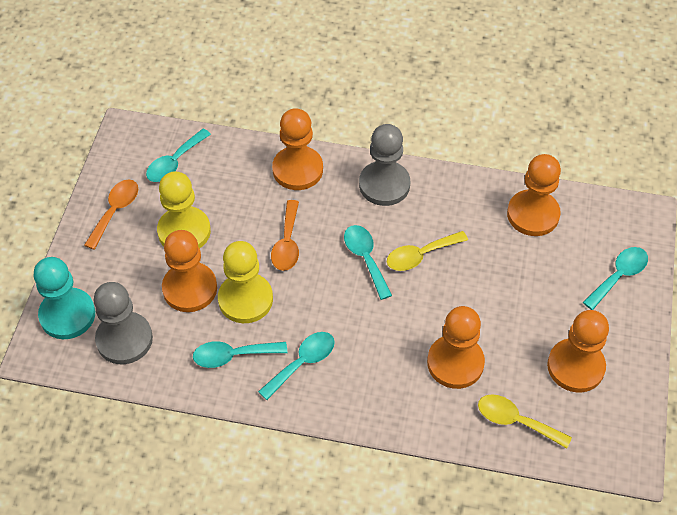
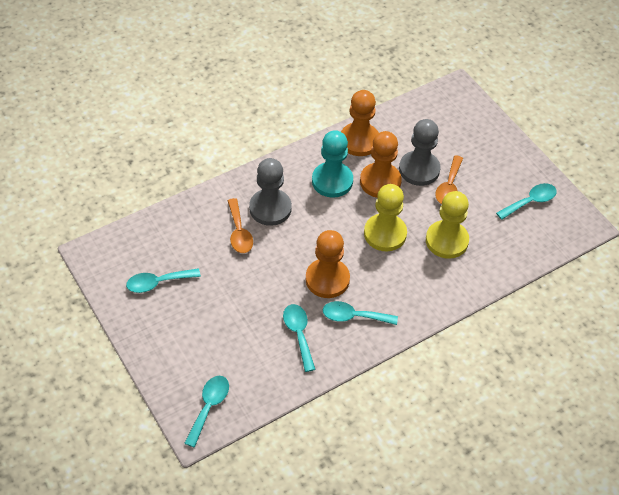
orange pawn: 5 -> 3
yellow spoon: 2 -> 0

